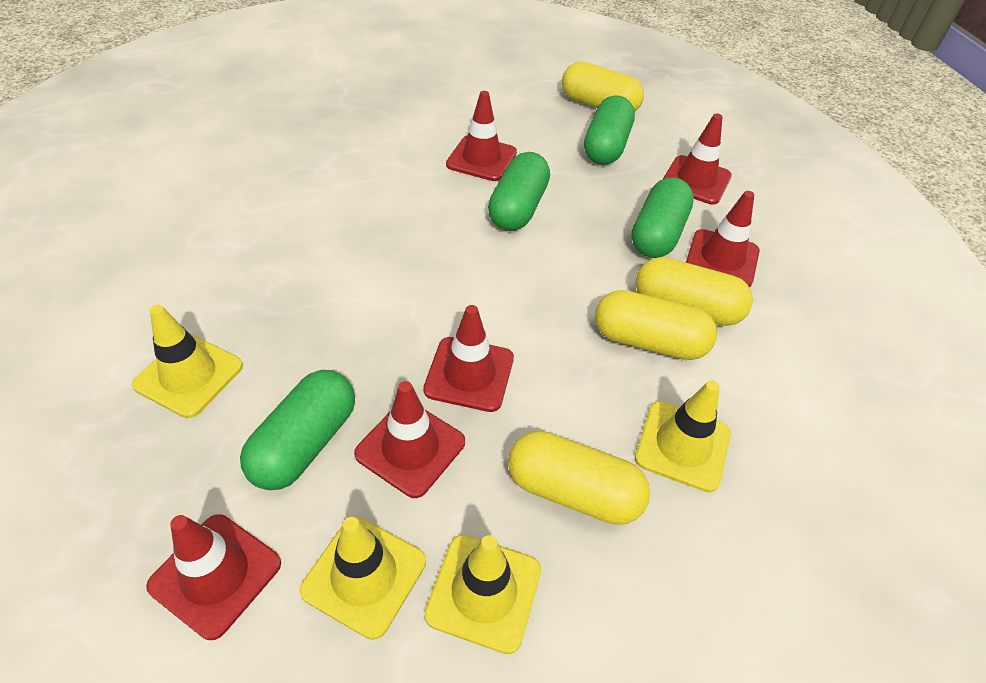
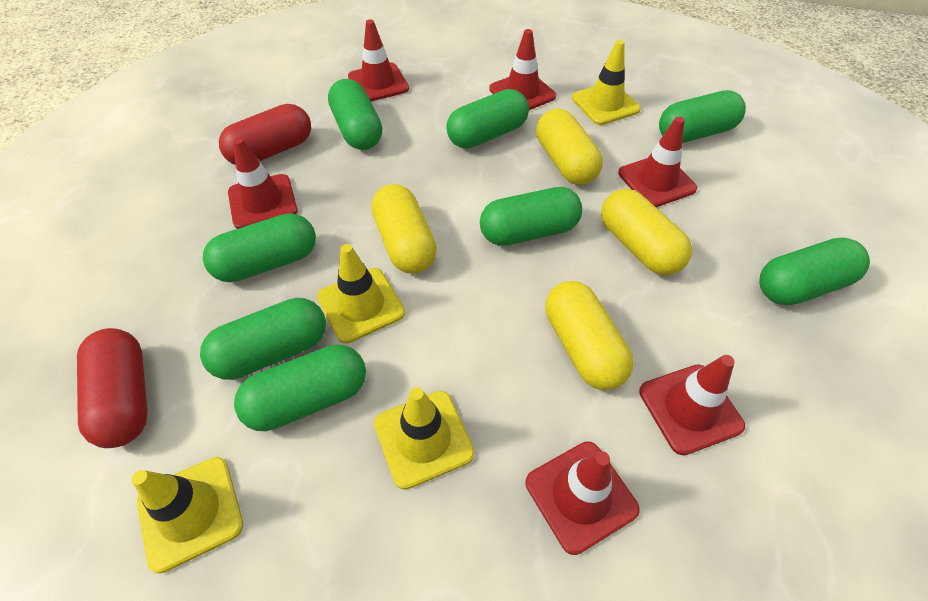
green capsule: 4 -> 8
red capsule: 0 -> 2

